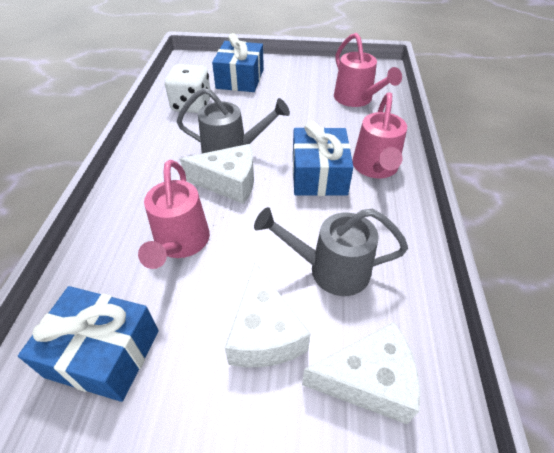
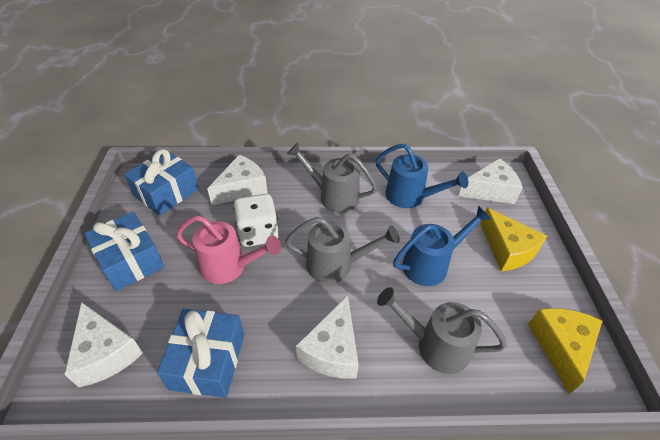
blue watering can: 0 -> 2
grey watering can: 2 -> 3
pink watering can: 3 -> 1
white cheese: 3 -> 4
yellow cheese: 0 -> 2

